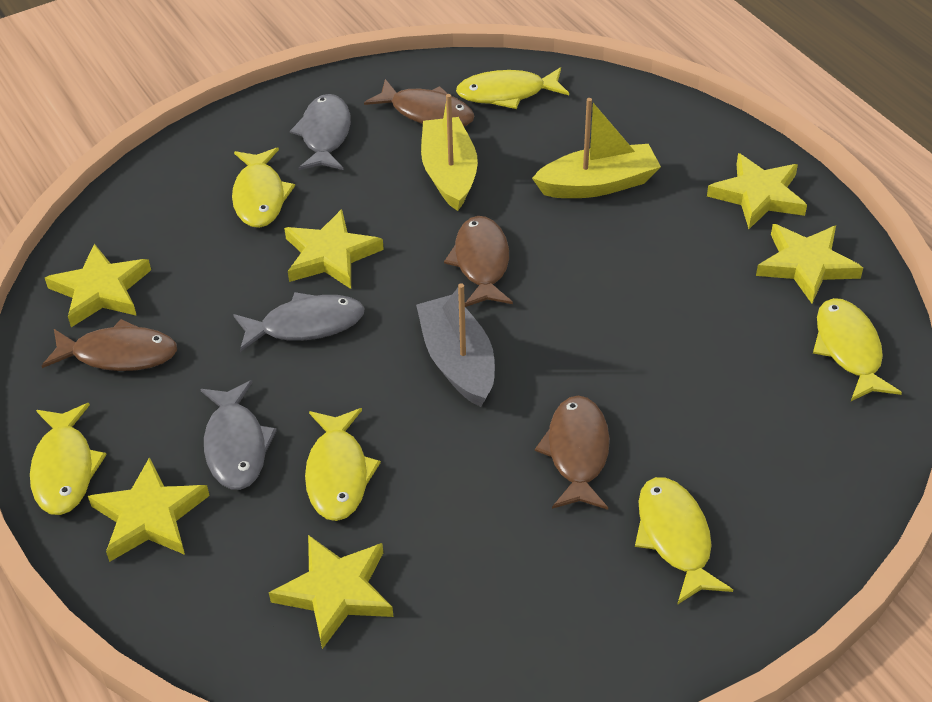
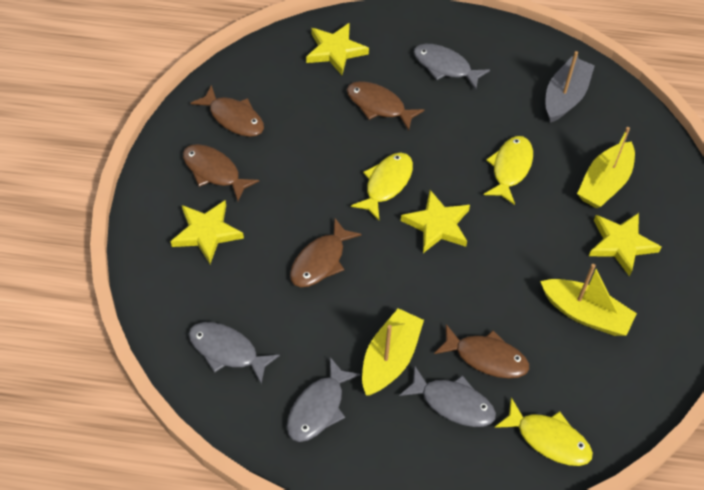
brown fish: 4 -> 5
grey fish: 3 -> 4
yellow boat: 2 -> 3
yellow fish: 6 -> 3
yellow star: 6 -> 4

